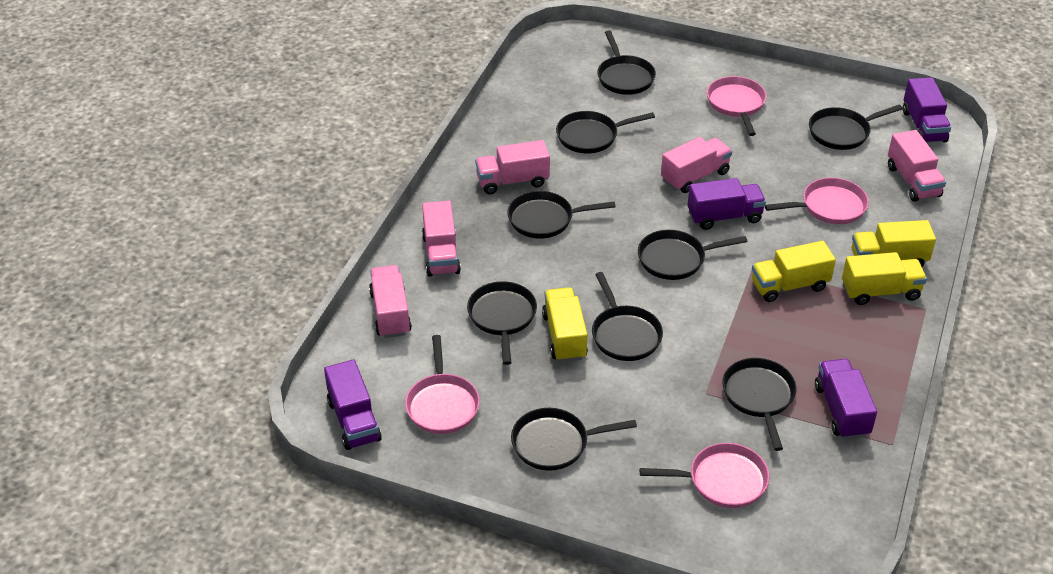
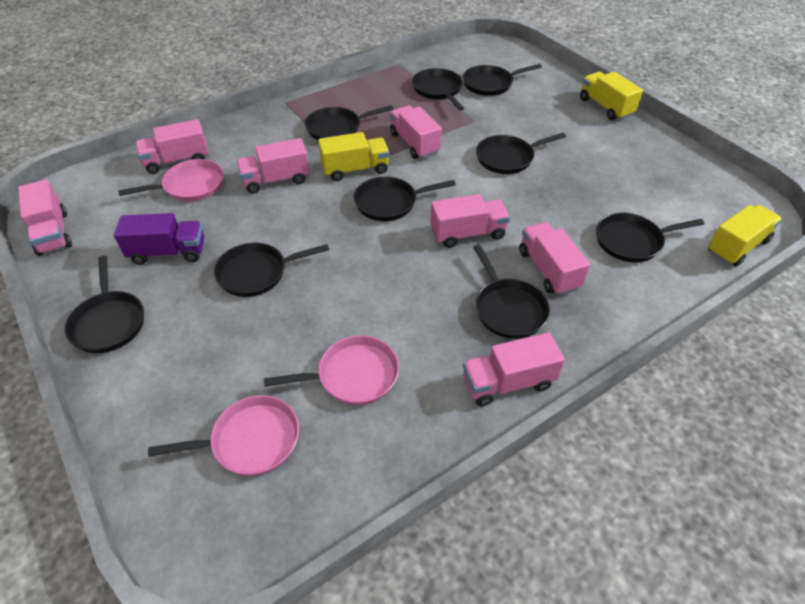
pink pan: 4 -> 3
pink truck: 5 -> 7
purple truck: 4 -> 1
yellow truck: 4 -> 3

